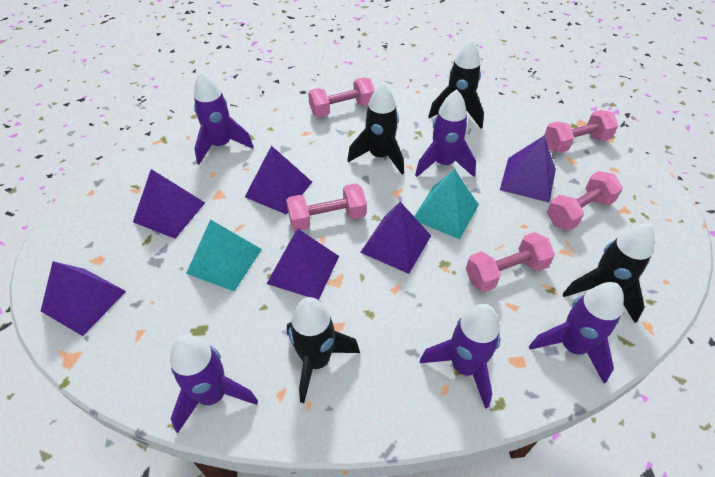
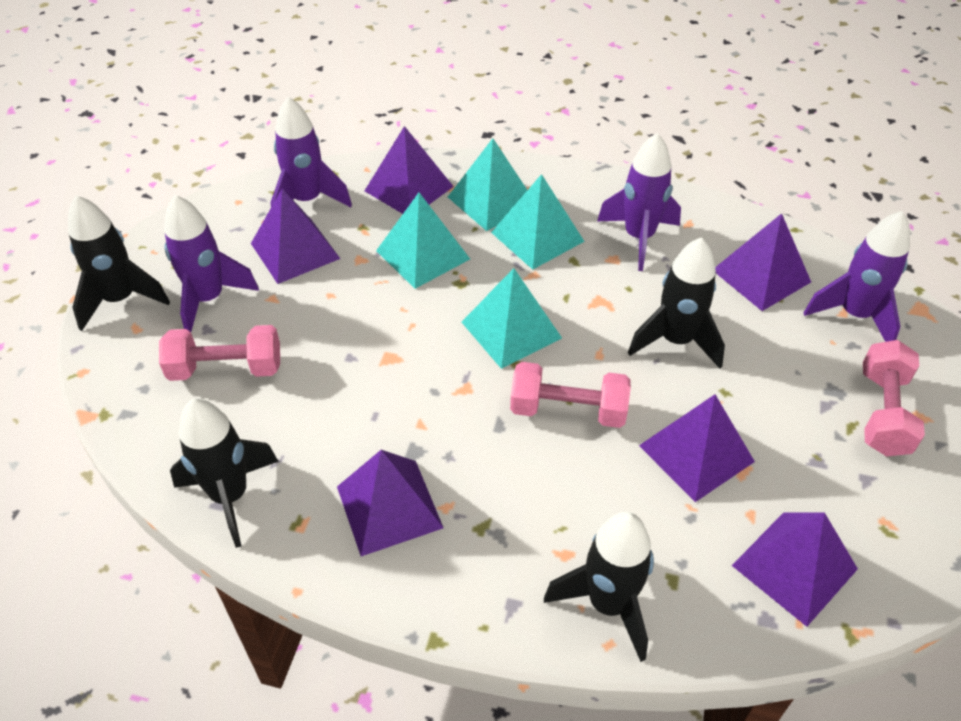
pink dumbbell: 5 -> 3
purple rocket: 5 -> 4
turquoise pyramid: 2 -> 4

